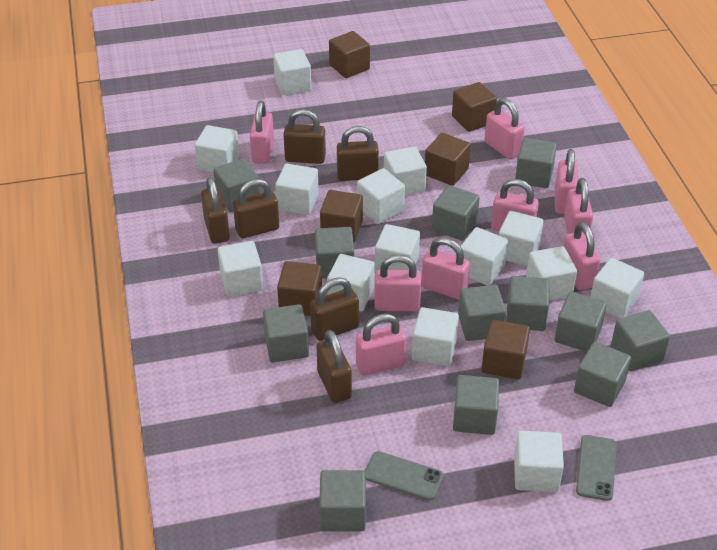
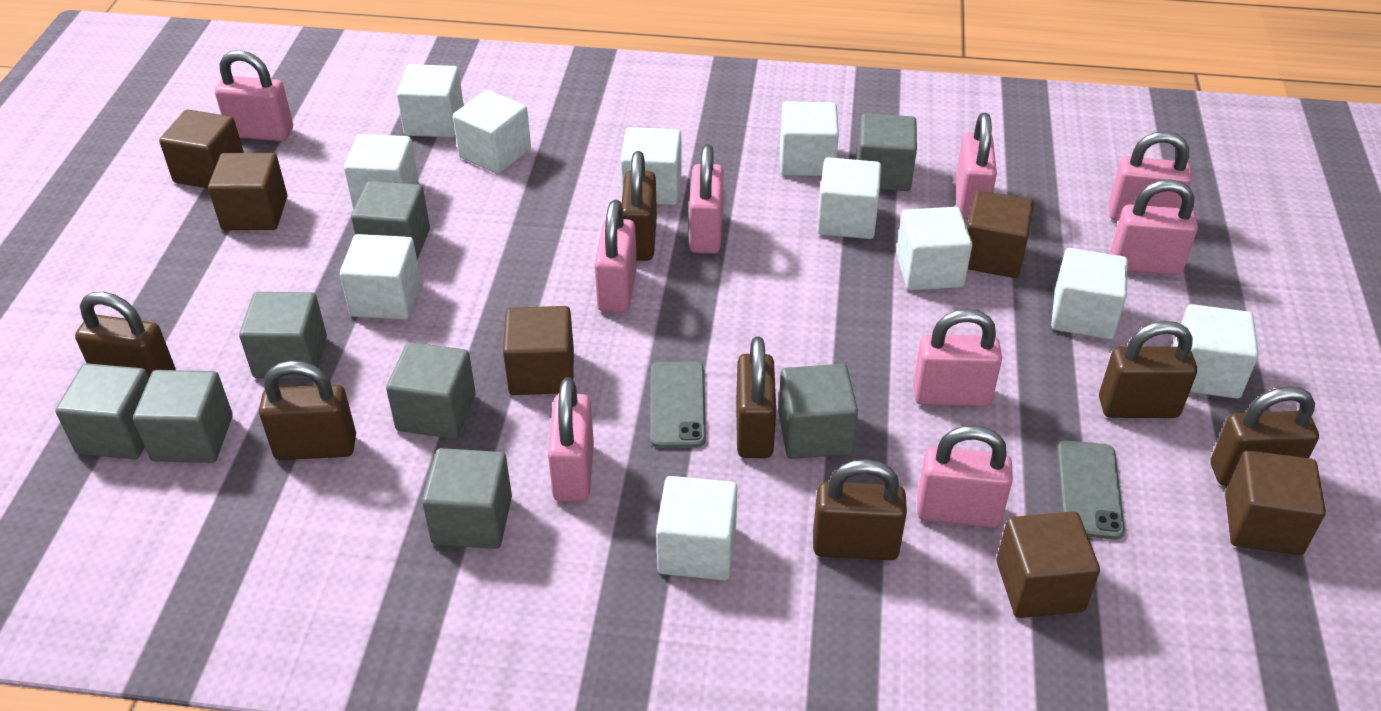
brown padlock: 6 -> 7
grey cube: 12 -> 8
white cube: 14 -> 11

